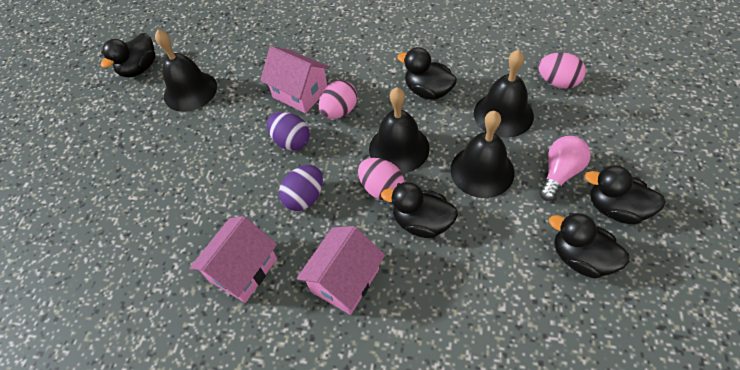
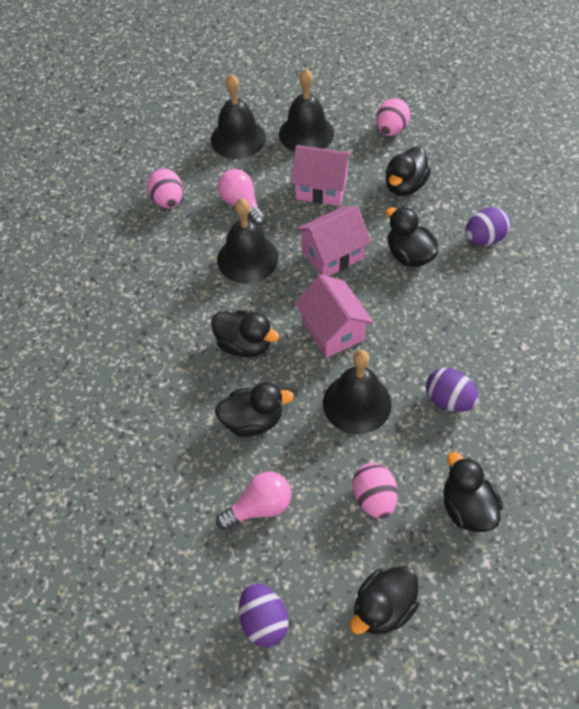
black duck: 5 -> 6
pink light bulb: 1 -> 2
purple egg: 2 -> 3

